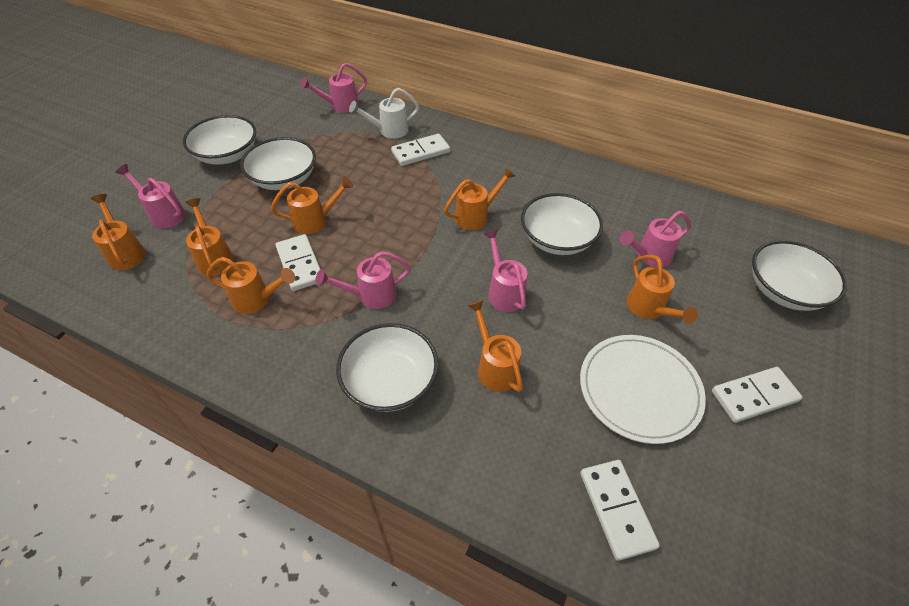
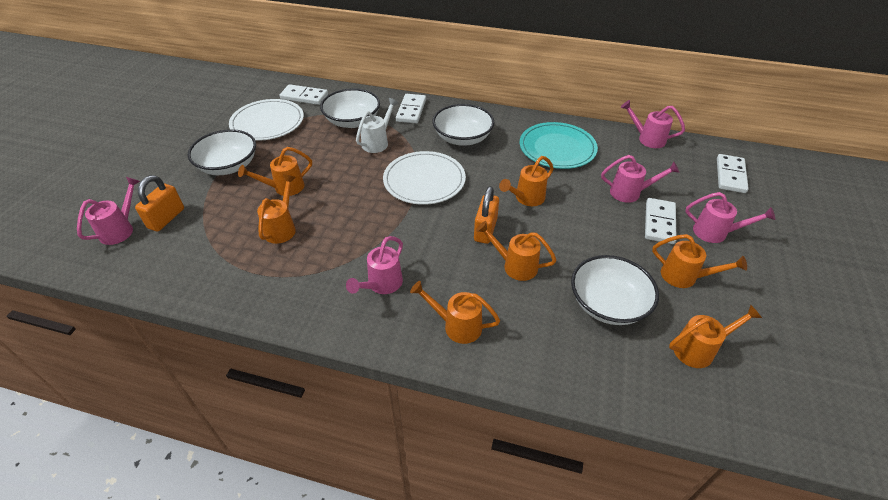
orange padlock: 0 -> 2
turquoise plate: 0 -> 1
white bowl: 5 -> 4
white plate: 1 -> 2

